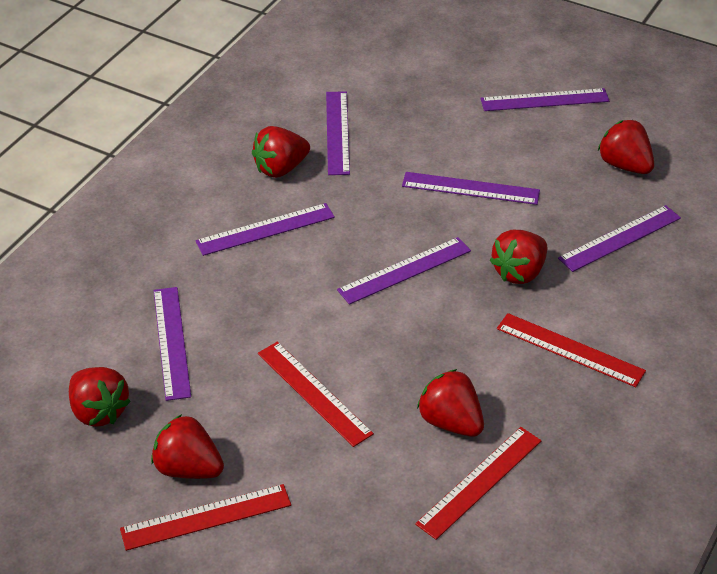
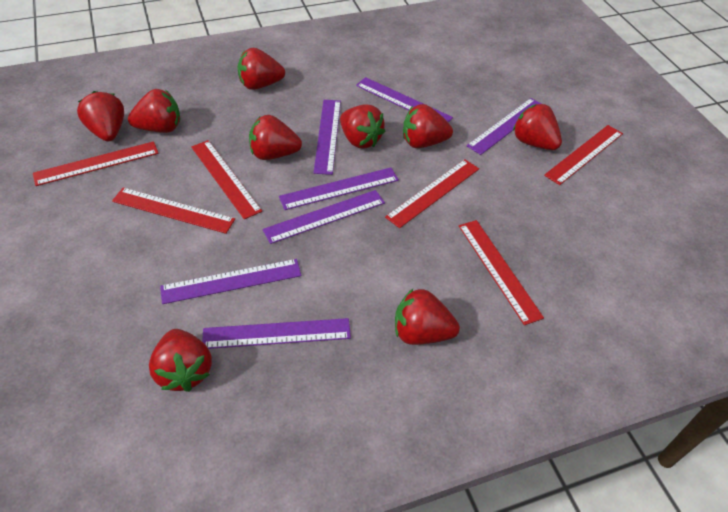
red ruler: 4 -> 6
red strawberry: 6 -> 9

